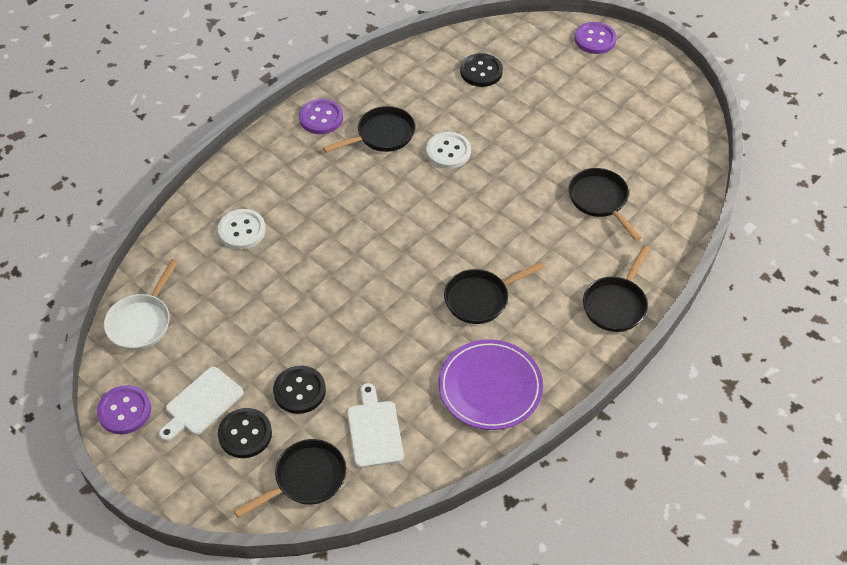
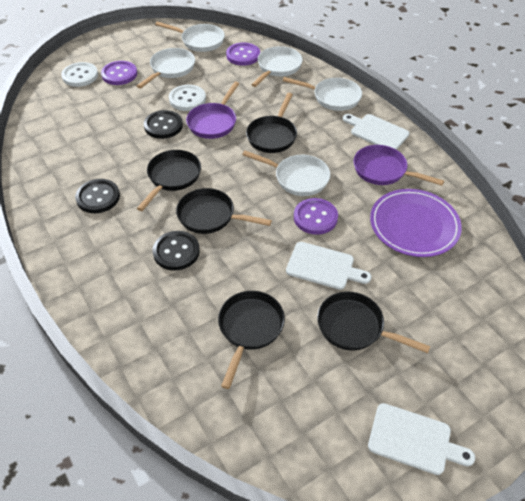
purple pan: 0 -> 2
white cutting board: 2 -> 3
white pan: 1 -> 5

